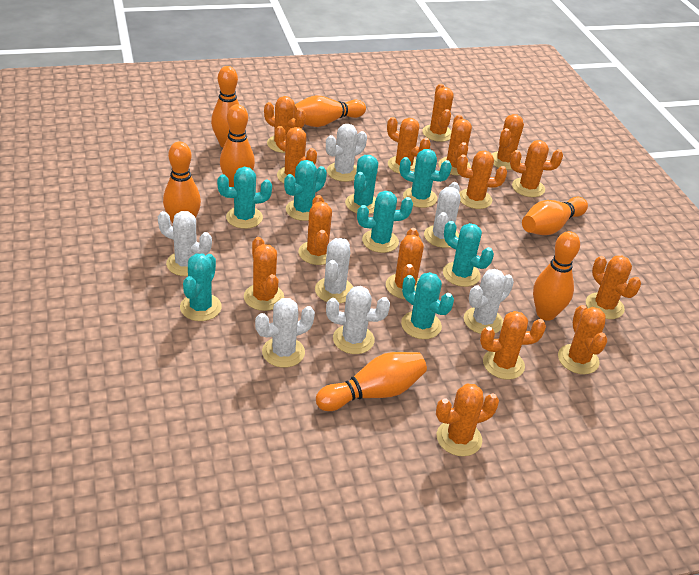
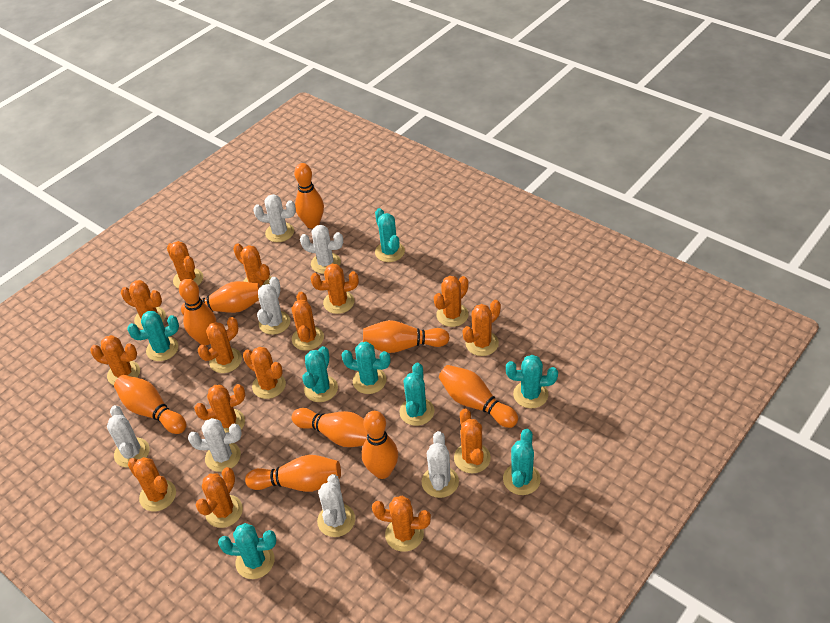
orange bowling pin: 7 -> 9

